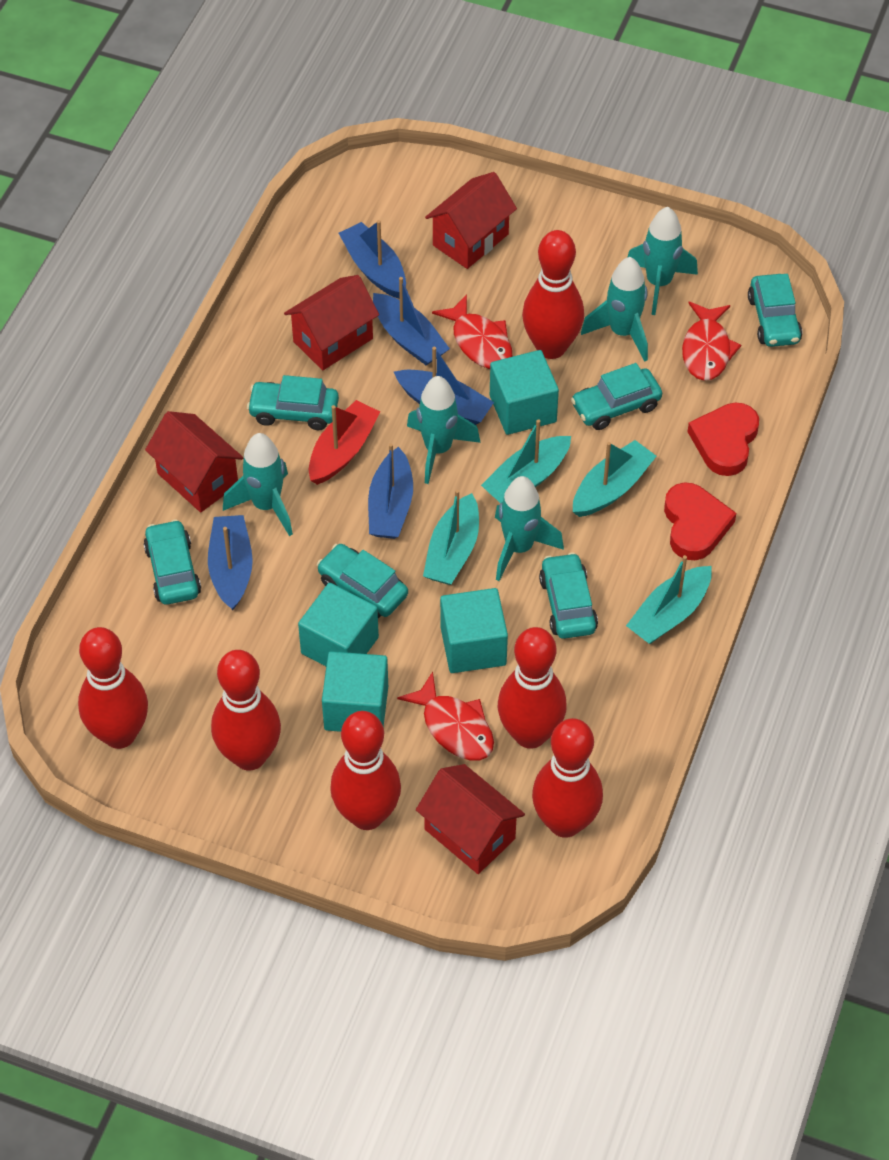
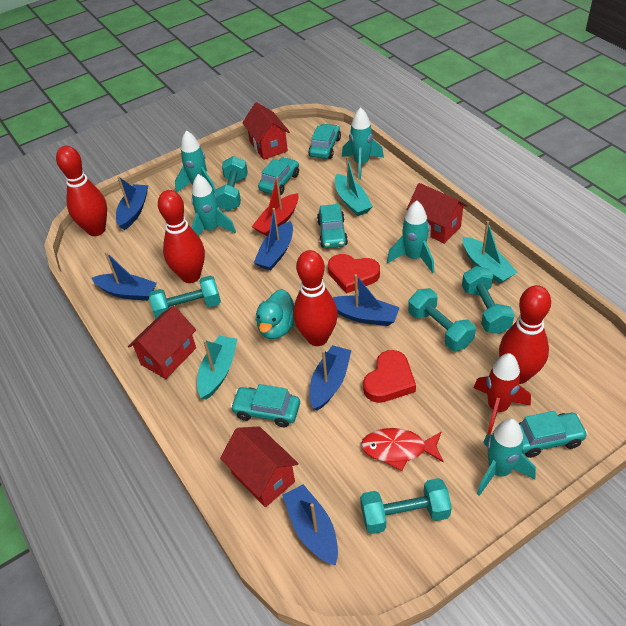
blue boat: 5 -> 6
red bowling pin: 6 -> 4
red fish: 3 -> 1
red rocket: 0 -> 1
turquoise boat: 4 -> 3
turquoise car: 6 -> 5
turquoise cube: 4 -> 0
turquoise duck: 0 -> 1
turquoise dumbbell: 0 -> 5

